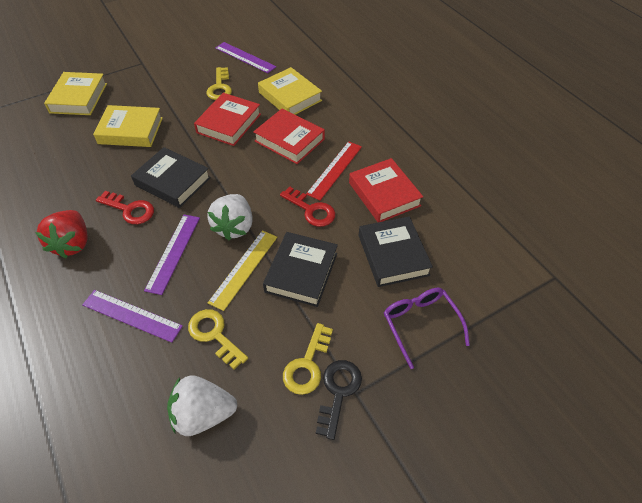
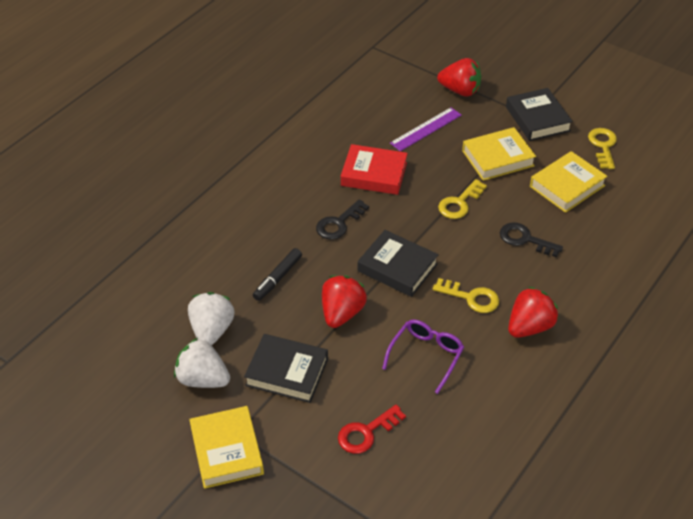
black key: 1 -> 2
black marker: 0 -> 1
purple ruler: 3 -> 1
red book: 3 -> 1
red key: 2 -> 1
red ruler: 1 -> 0
red strawberry: 1 -> 3
yellow ruler: 1 -> 0

